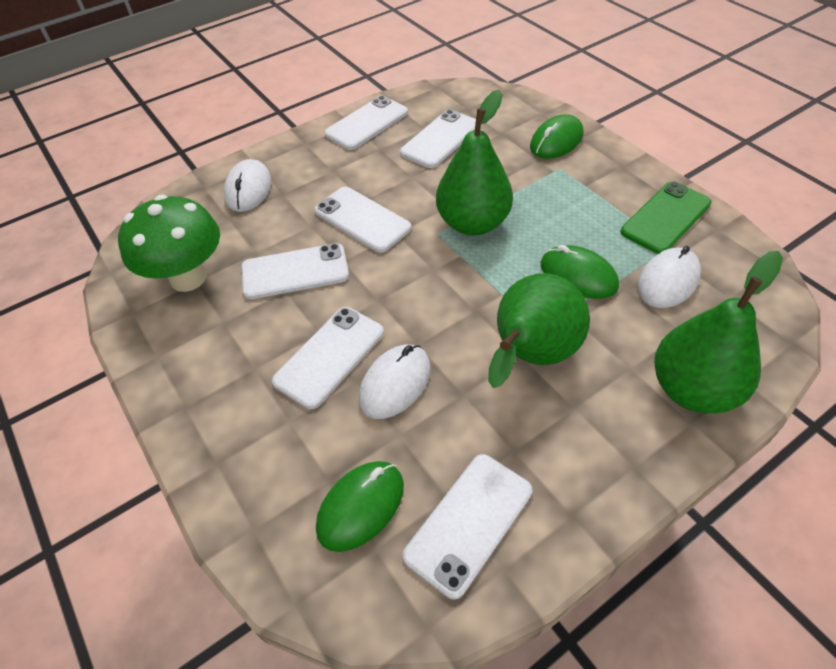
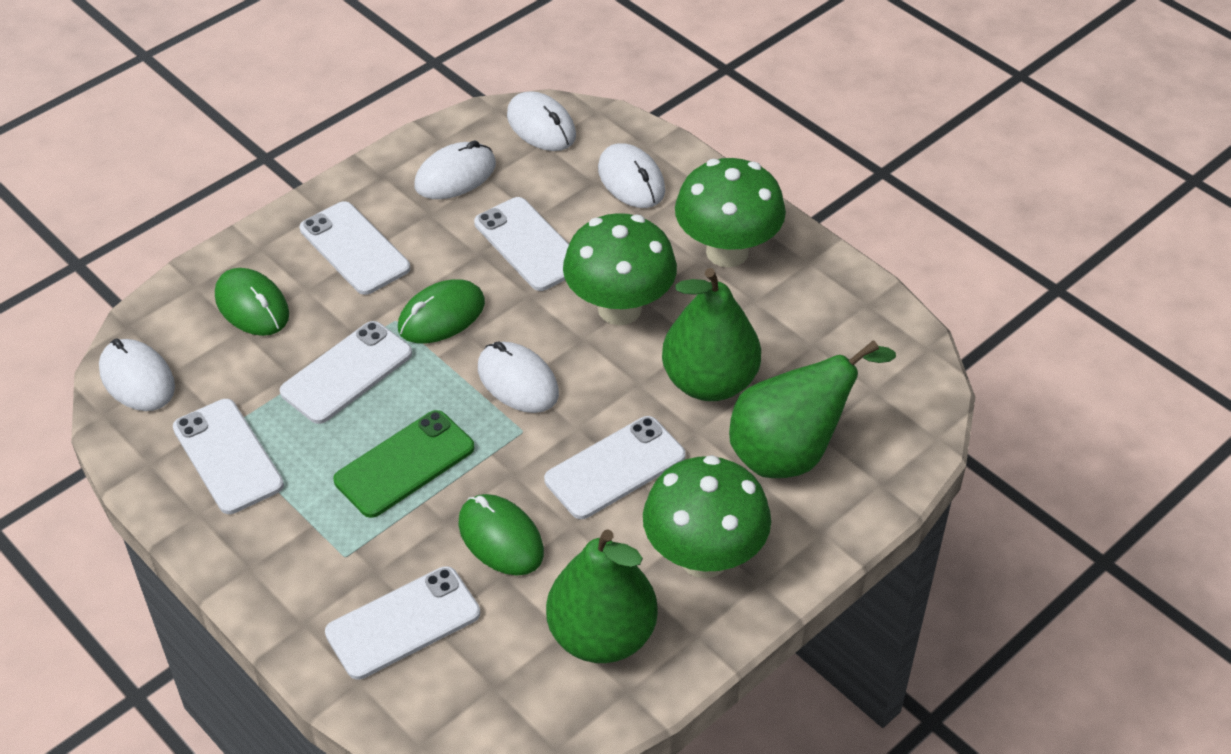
green mushroom: 1 -> 3
white mouse: 3 -> 5

